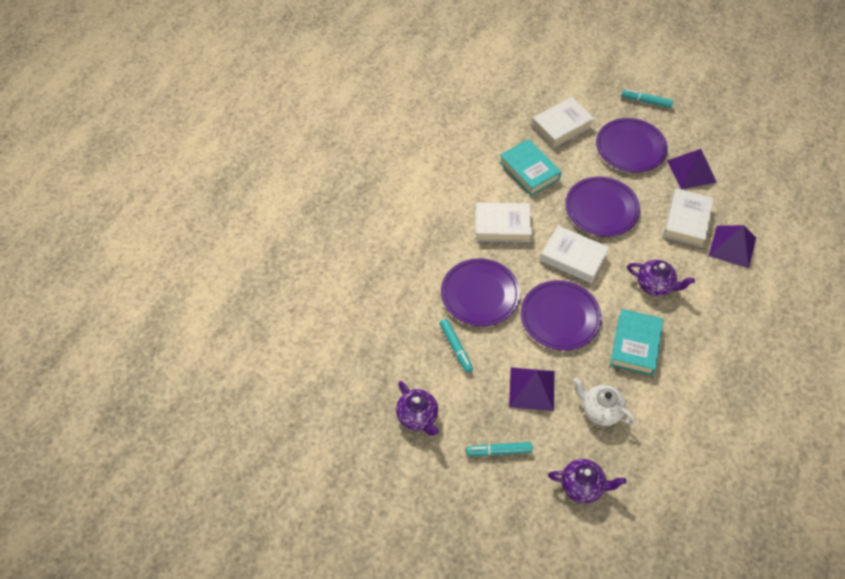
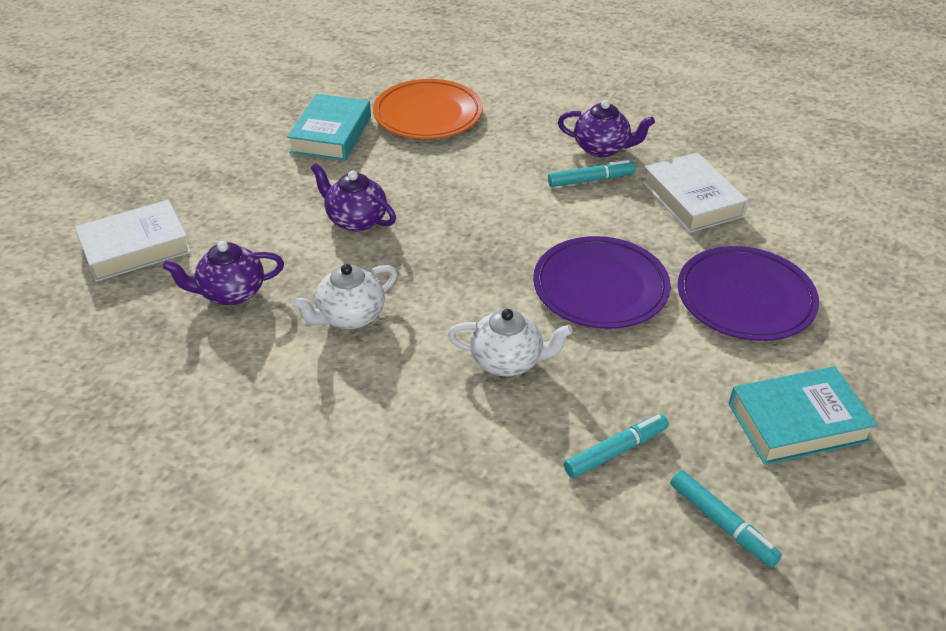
orange plate: 0 -> 1
purple plate: 4 -> 2
purple pyramid: 3 -> 0
white book: 4 -> 2
white teapot: 1 -> 2

